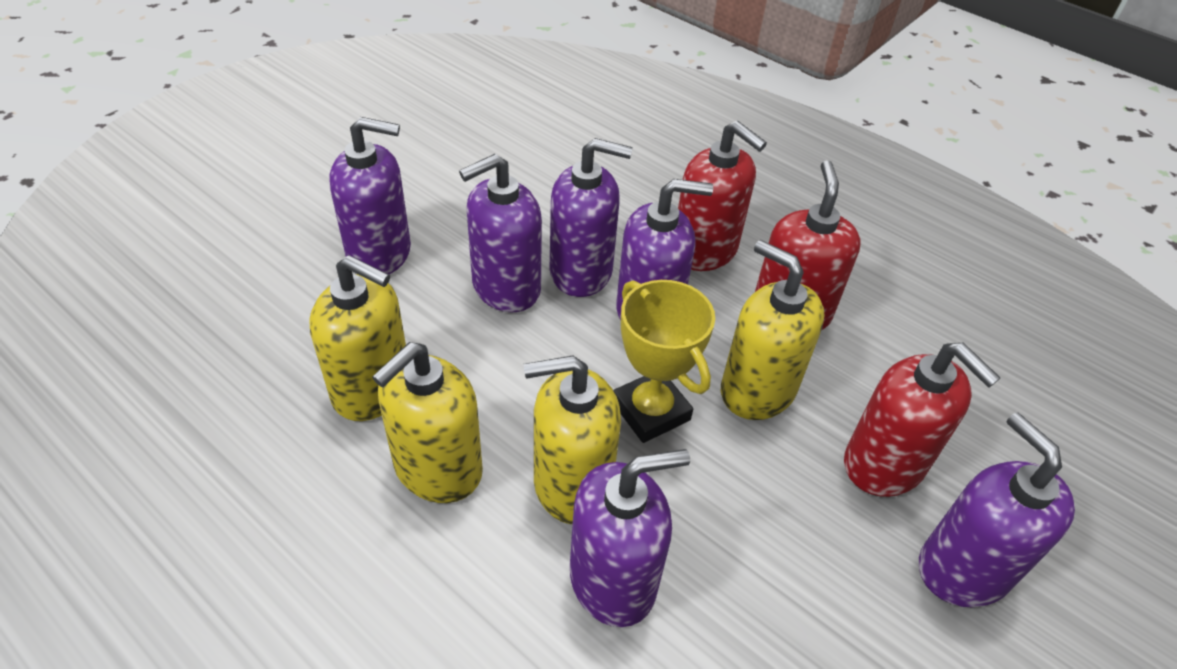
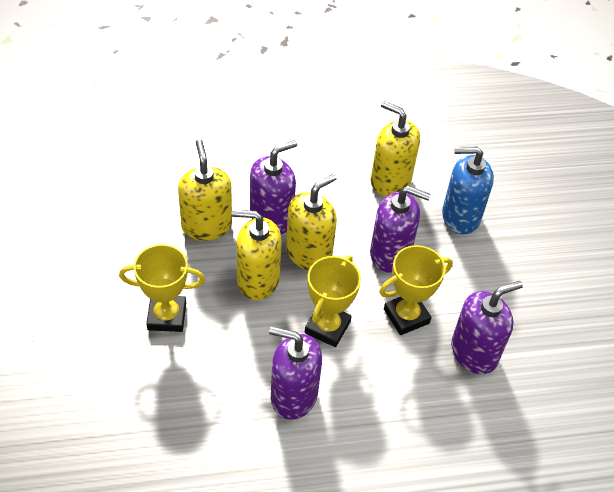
blue soap dispenser: 0 -> 1
purple soap dispenser: 6 -> 4
red soap dispenser: 3 -> 0
yellow trophy: 1 -> 3

